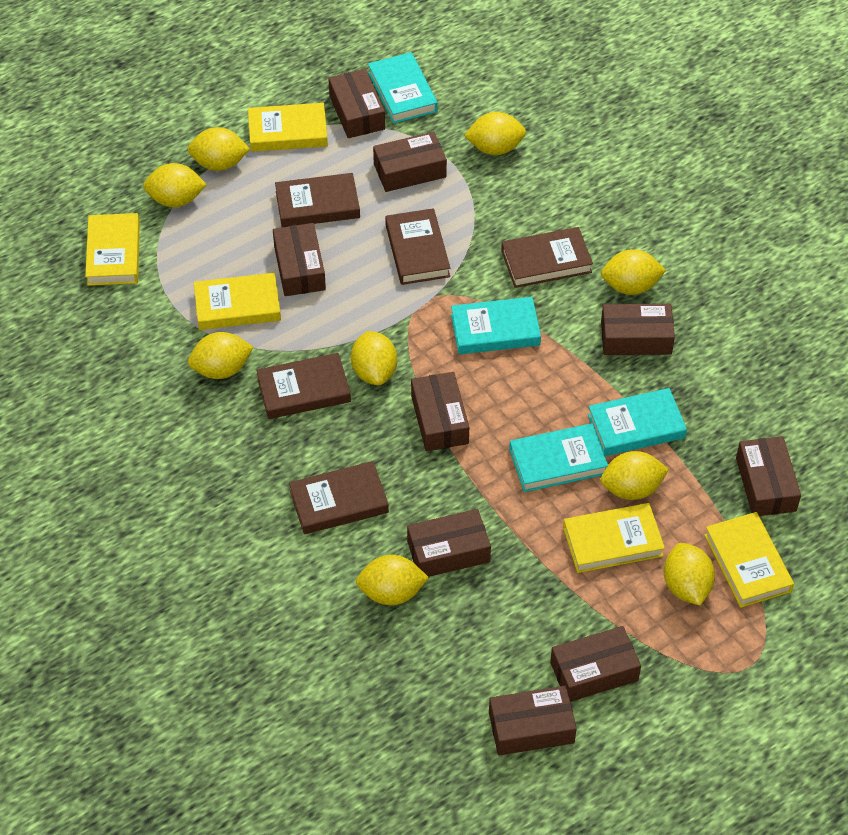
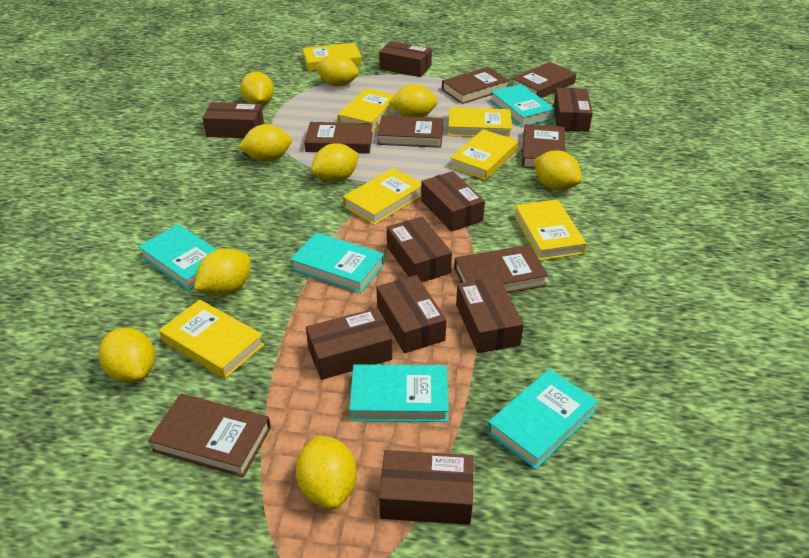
brown book: 5 -> 7
turquoise book: 4 -> 5
yellow book: 5 -> 7

